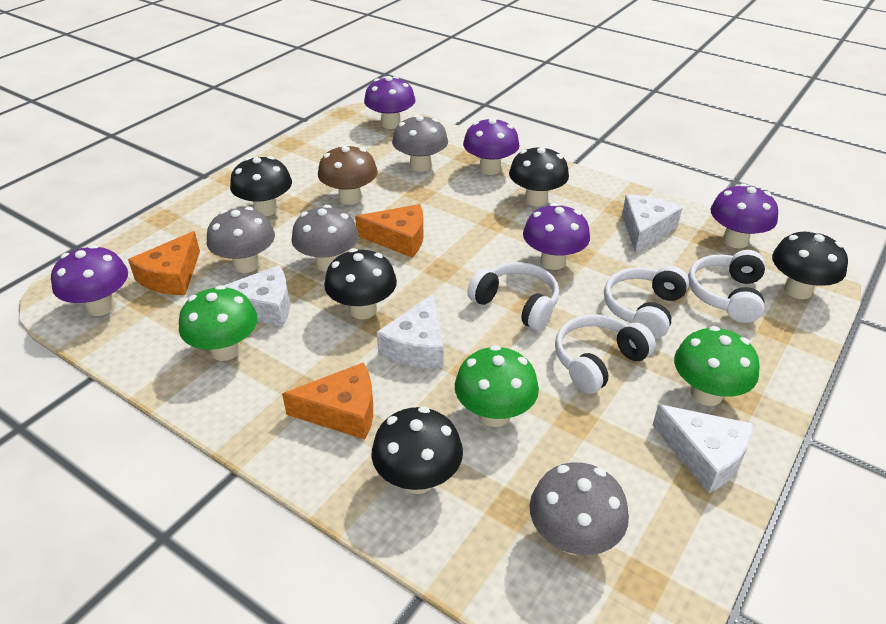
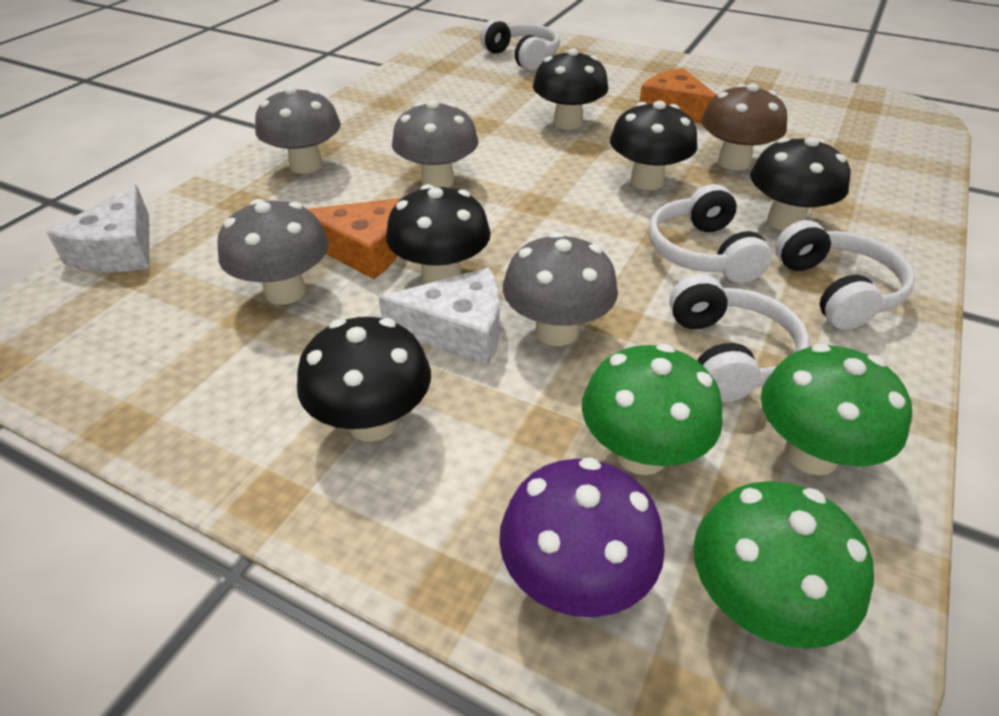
orange cheese: 3 -> 2
purple mushroom: 5 -> 1
white cheese: 4 -> 2

